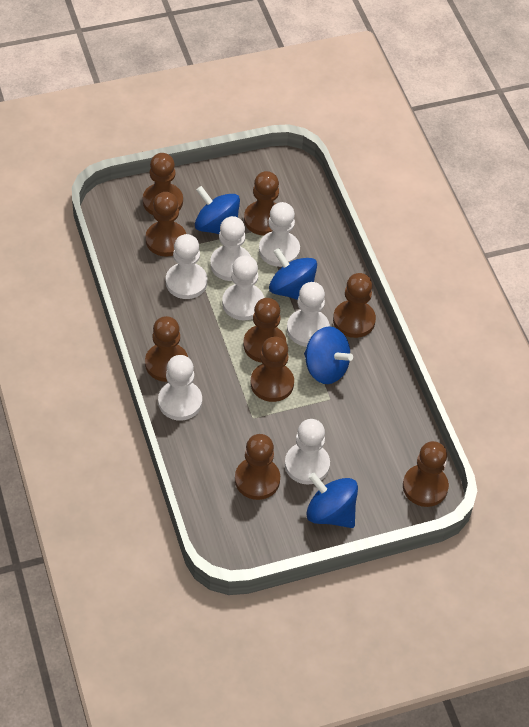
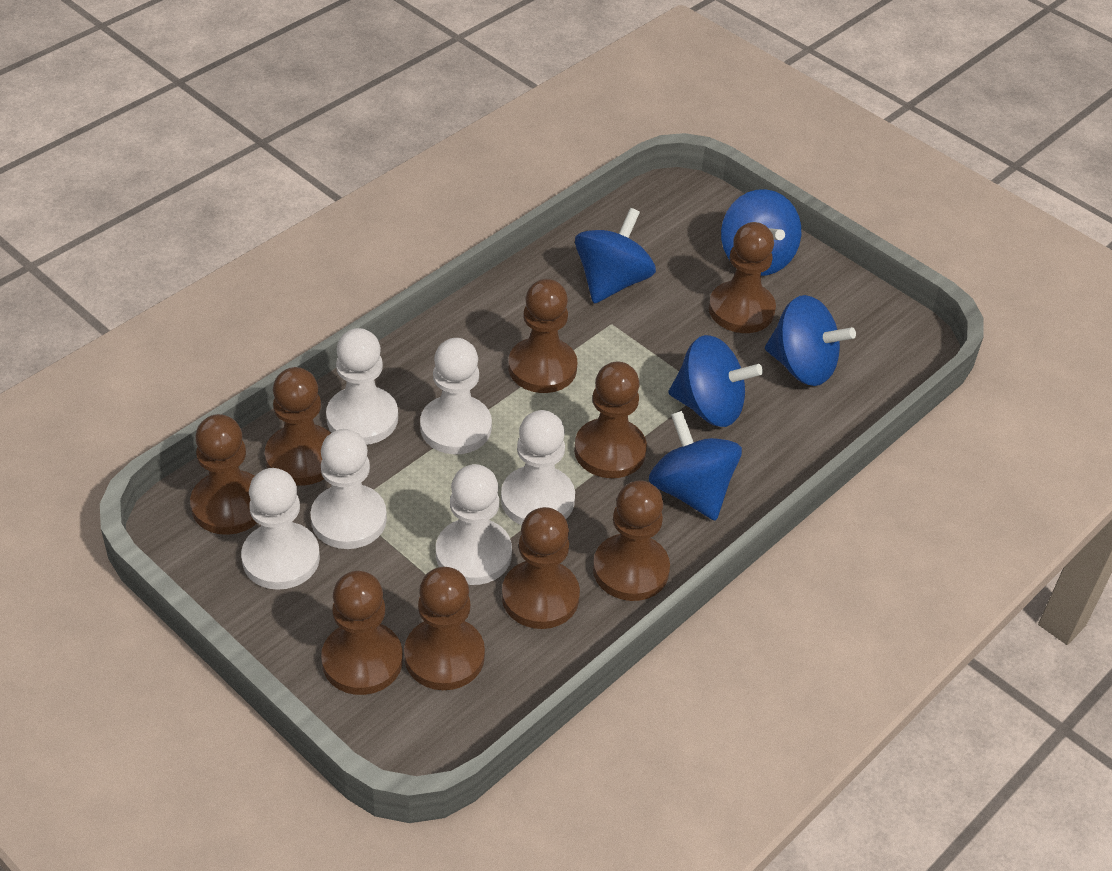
blue spinning top: 4 -> 5
white pawn: 7 -> 6

